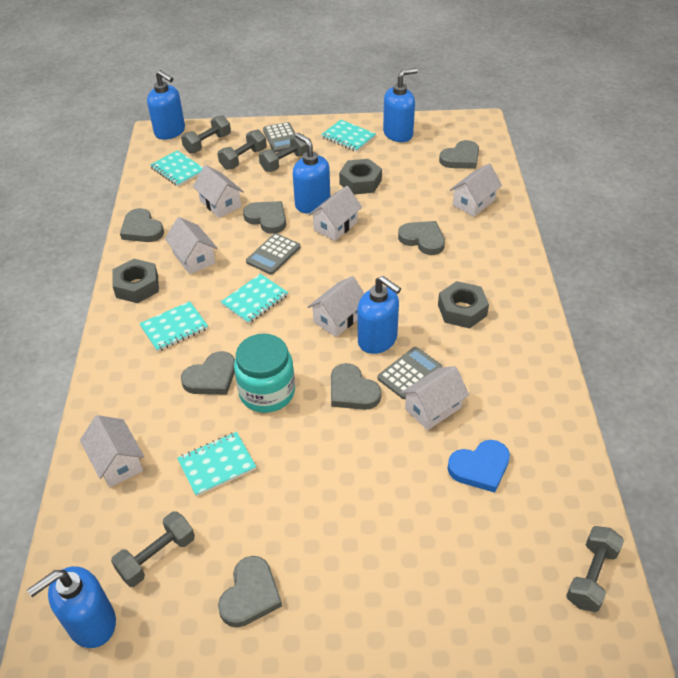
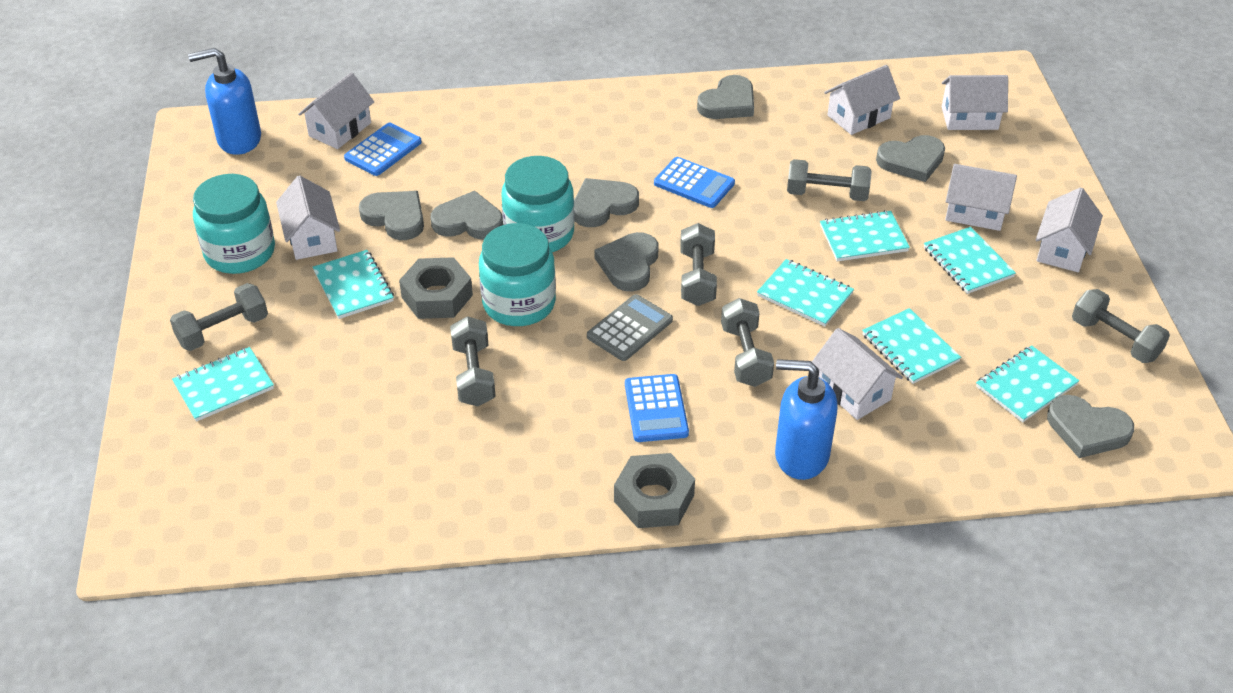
blue calculator: 0 -> 3
blue heart: 1 -> 0
blue soap dispenser: 5 -> 2
grey calculator: 3 -> 1
grey dumbbell: 5 -> 6
grey nut: 3 -> 2
turquoise jar: 1 -> 3
turquoise notebook: 5 -> 7

